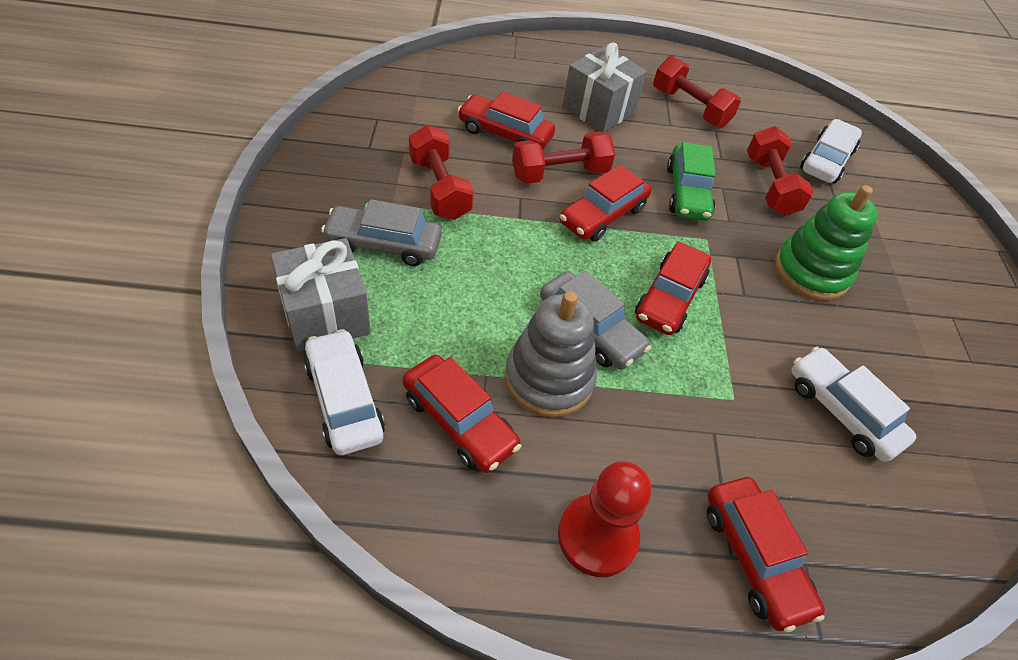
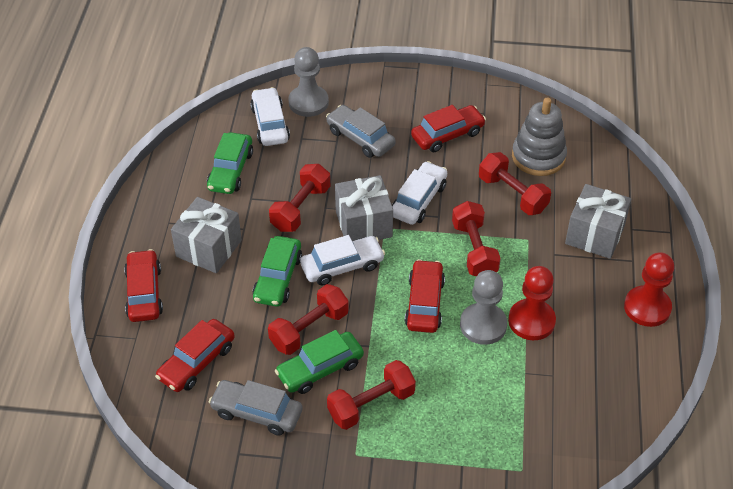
green car: 1 -> 3
green stacking toy: 1 -> 0
grey gift: 2 -> 3
grey pawn: 0 -> 2
red car: 5 -> 4
red dumbbell: 4 -> 5
red pawn: 1 -> 2

